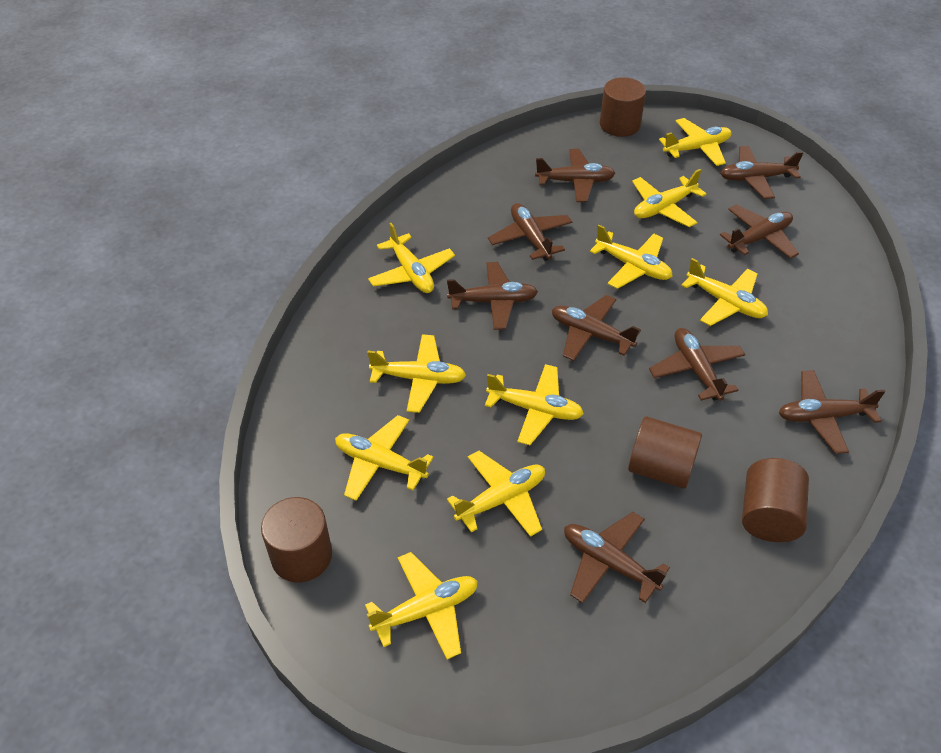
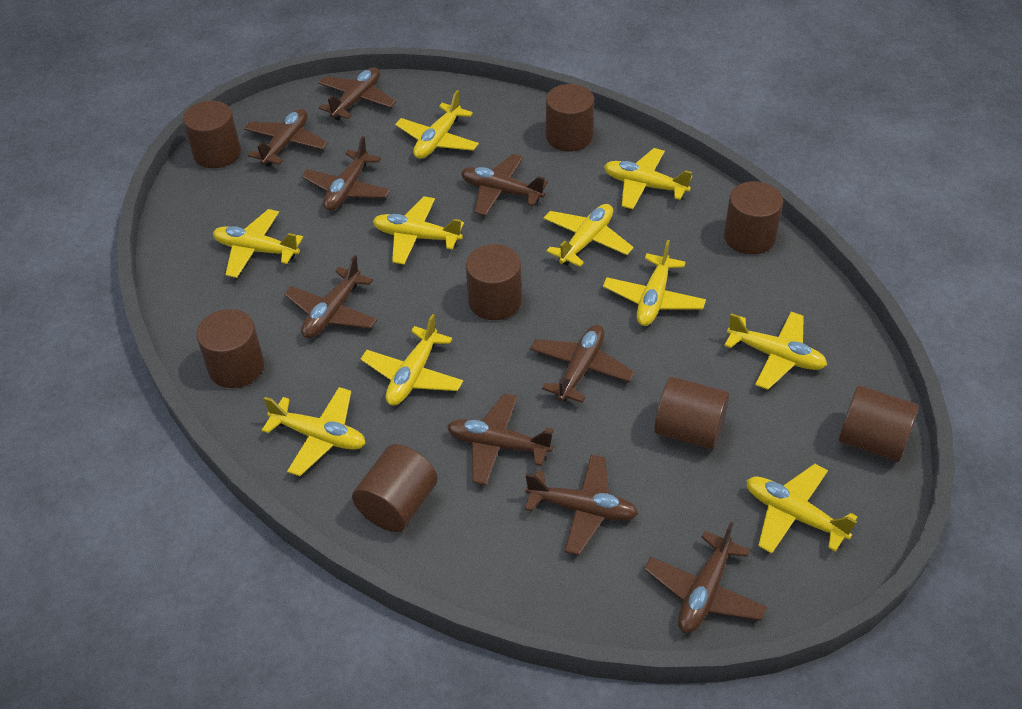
brown cylinder: 4 -> 8

